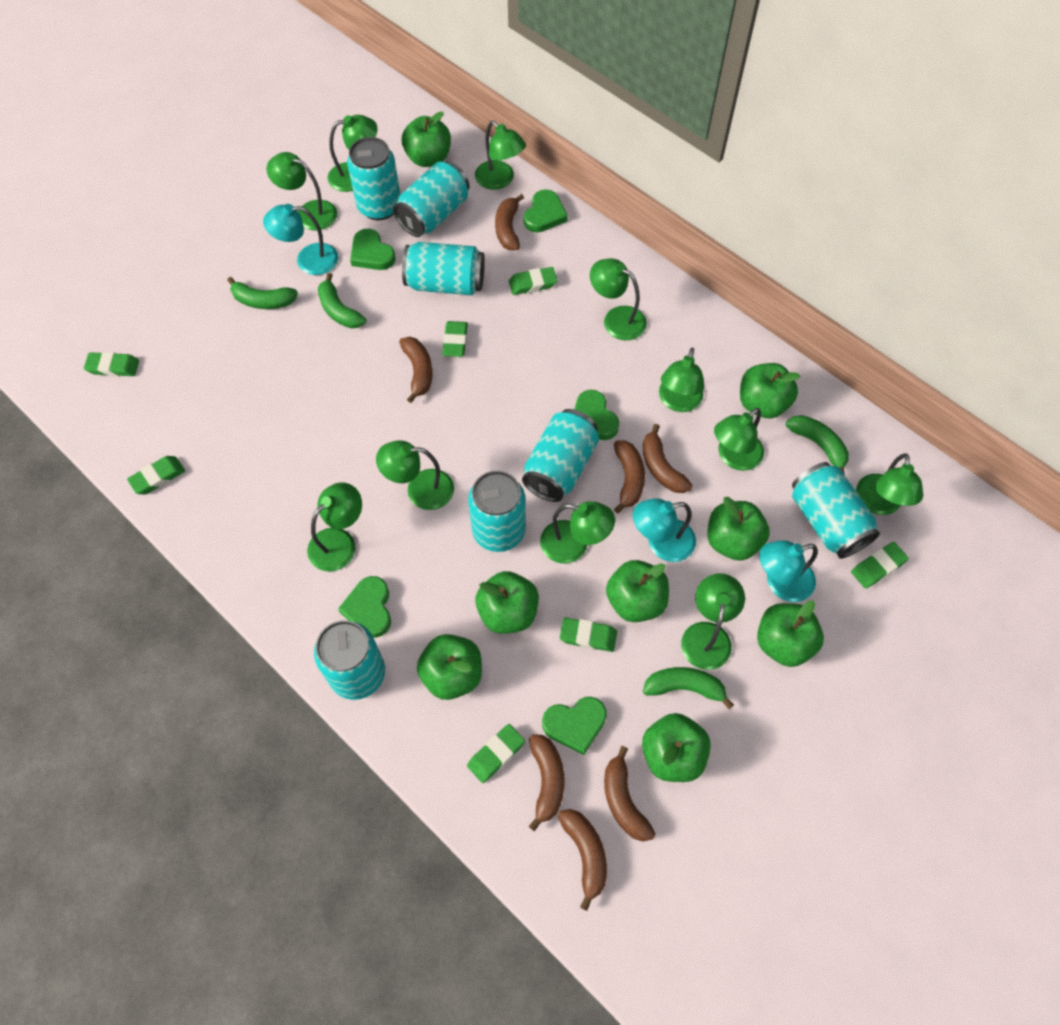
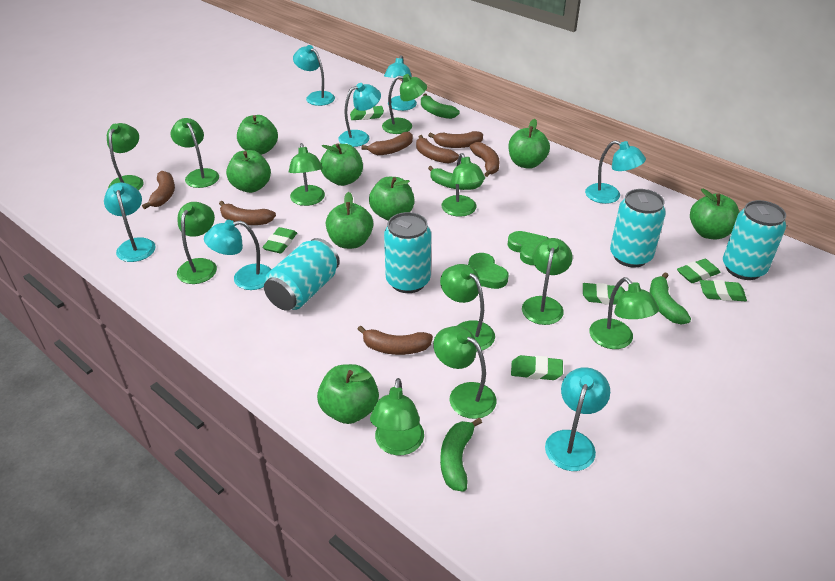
green eraser: 7 -> 6
green heart: 5 -> 2
turquoise can: 7 -> 4
turquoise lamp: 3 -> 7

